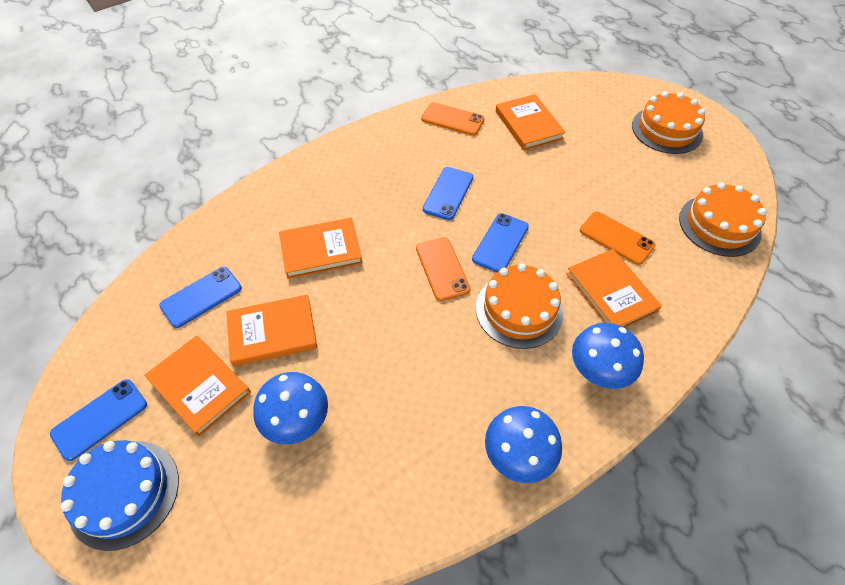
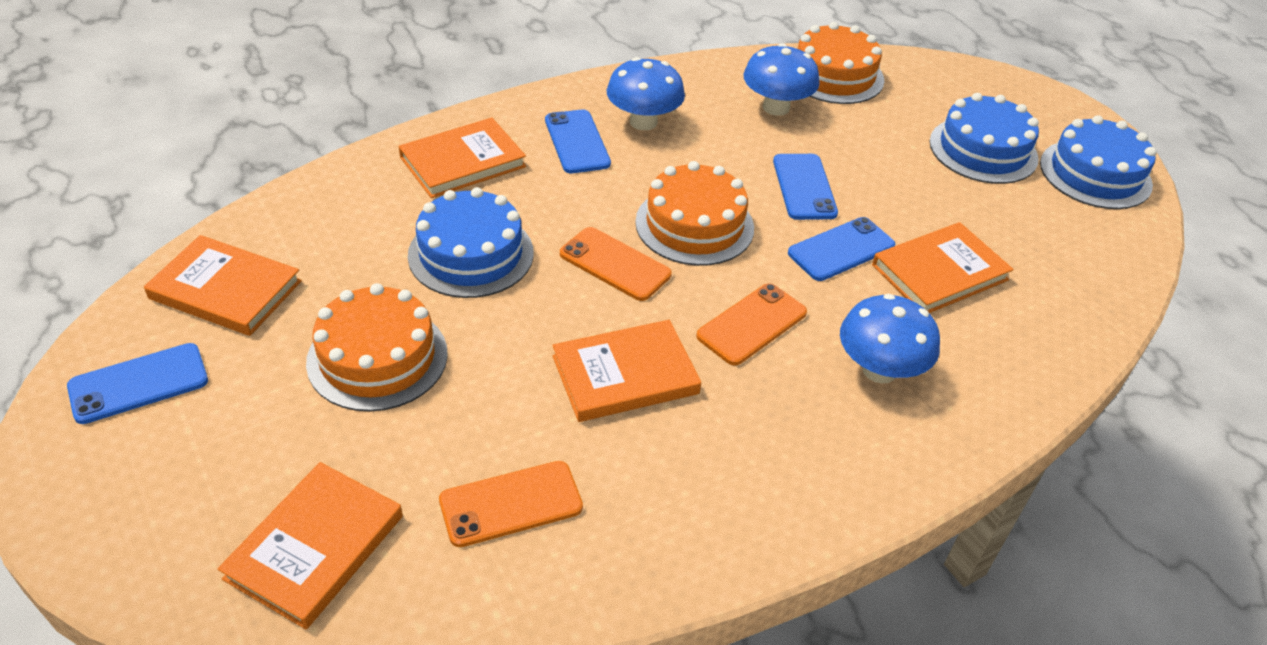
blue cake: 1 -> 3

